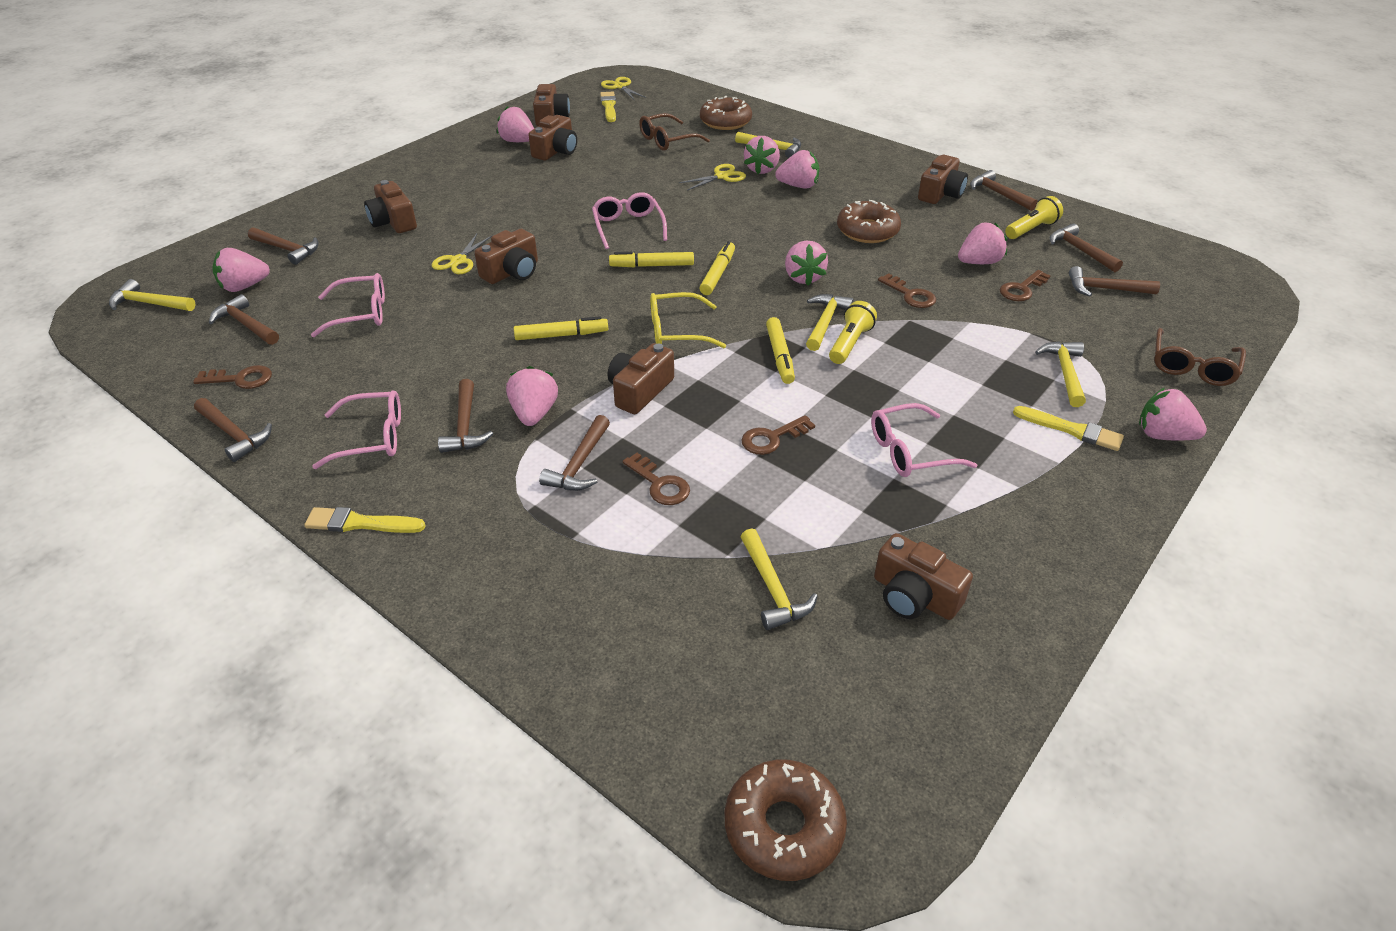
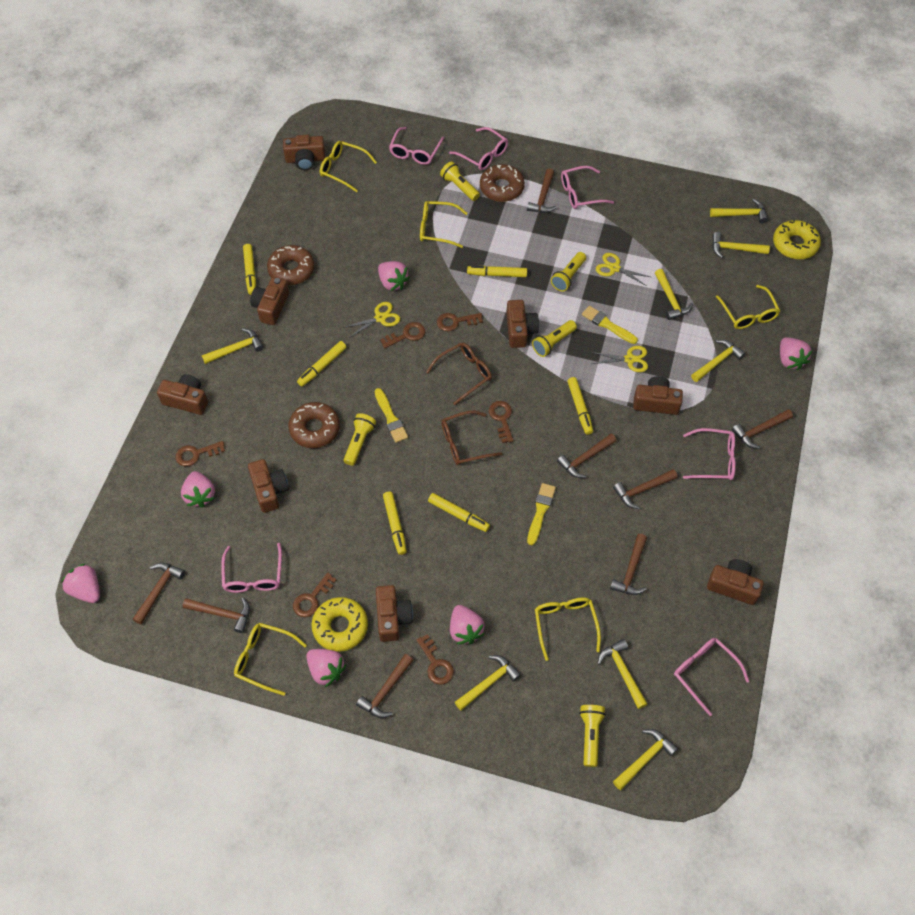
brown camera: 7 -> 8
brown key: 5 -> 6
pink glasses: 4 -> 6
pink strawberry: 8 -> 6
yellow donut: 0 -> 2
yellow flashlight: 2 -> 5
yellow glasses: 1 -> 5
yellow hammer: 5 -> 8
yellow marker: 4 -> 6

